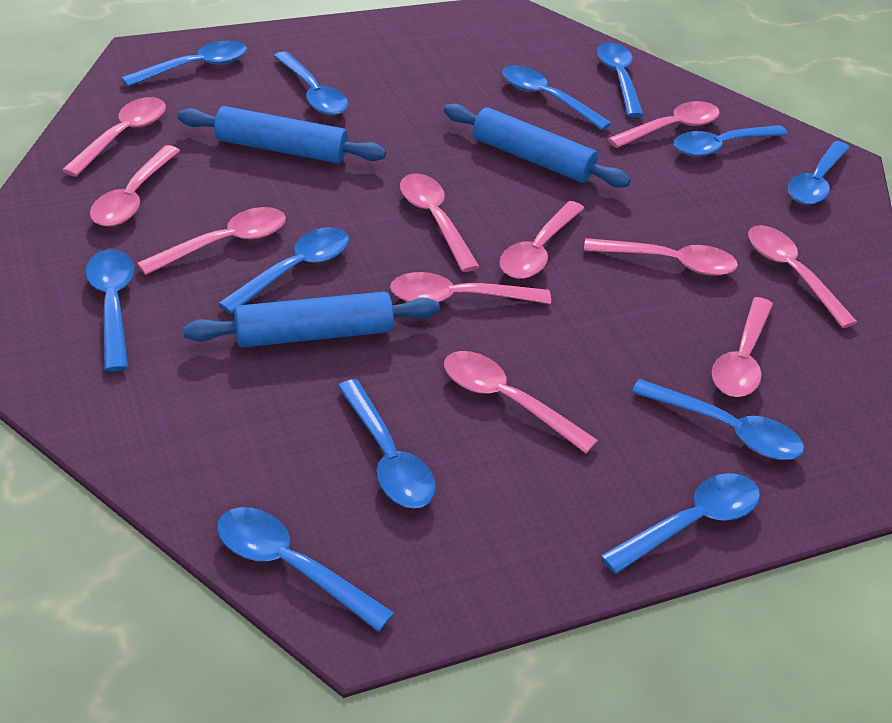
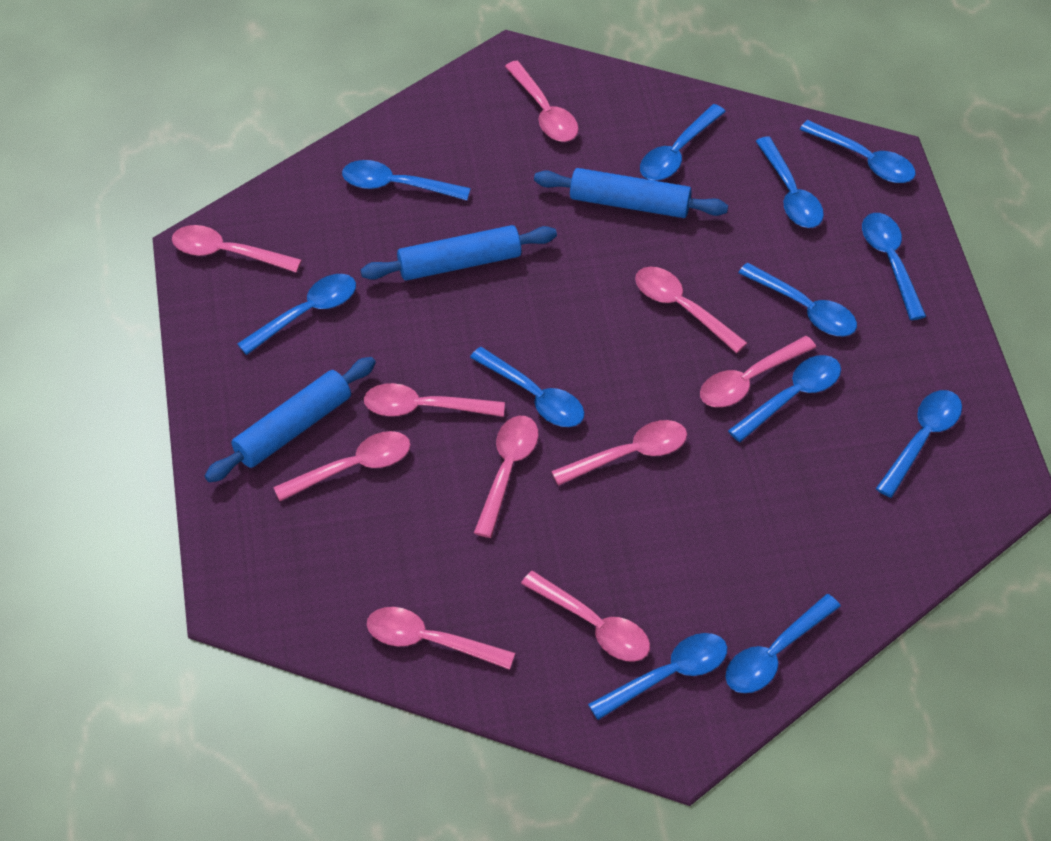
pink spoon: 11 -> 10

